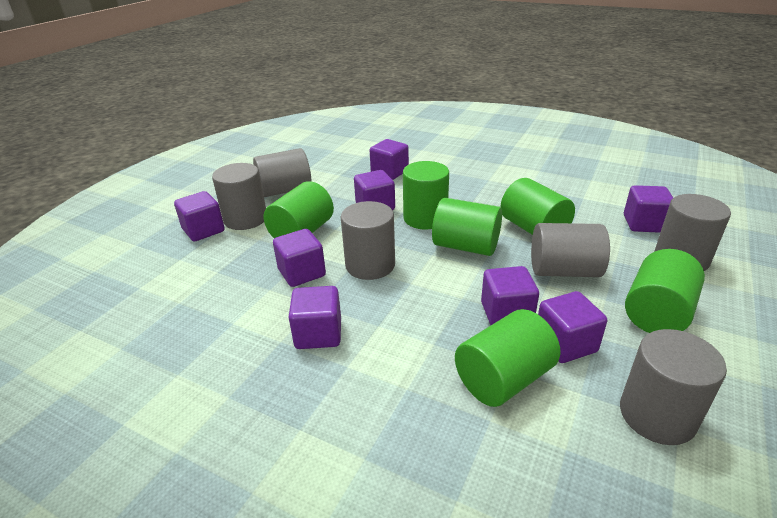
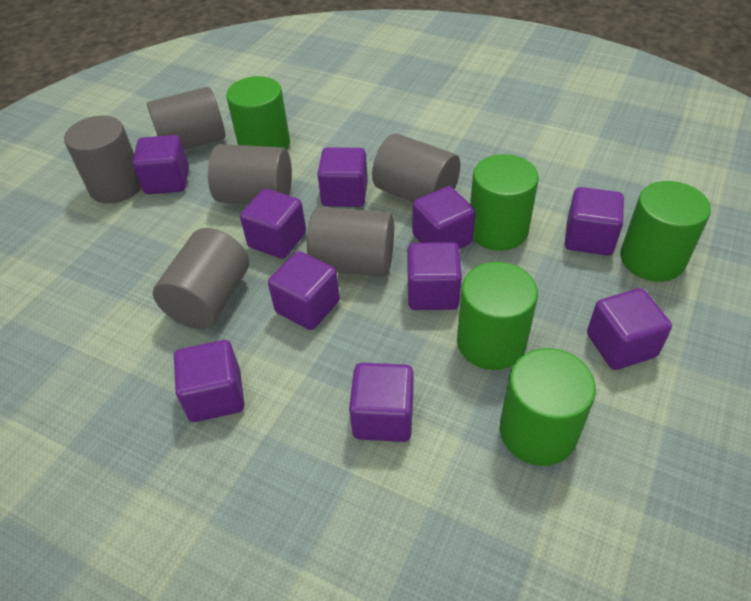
green cylinder: 6 -> 5
purple cube: 8 -> 10

